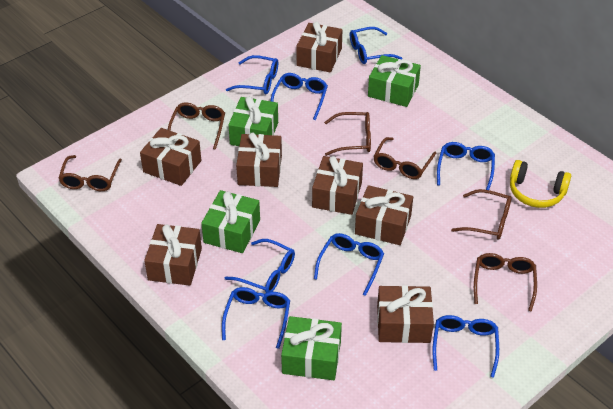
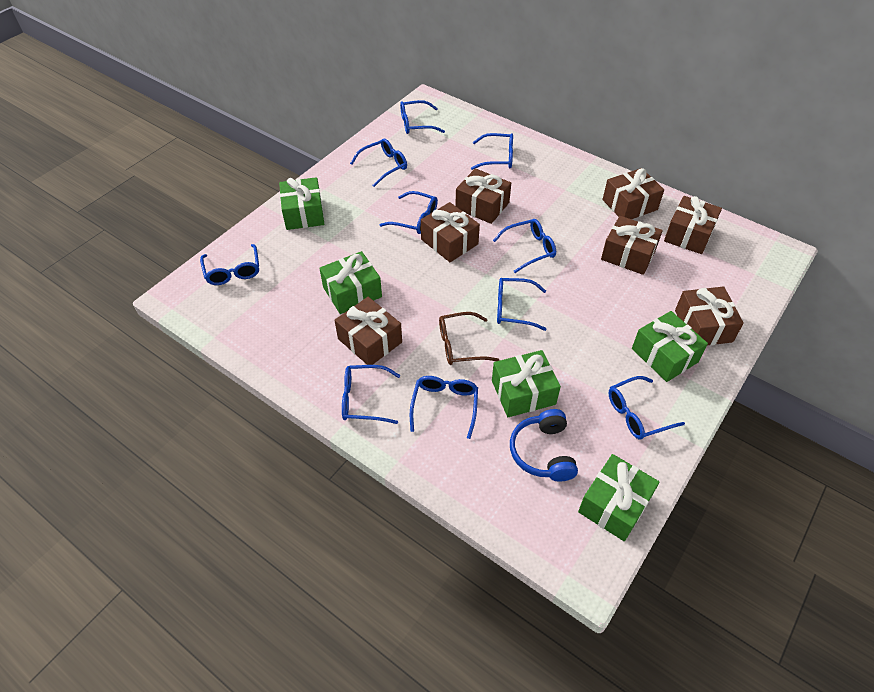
blue glasses: 8 -> 10
blue headphones: 0 -> 1
brown glasses: 6 -> 1
green gift: 4 -> 5
yellow headphones: 1 -> 0

